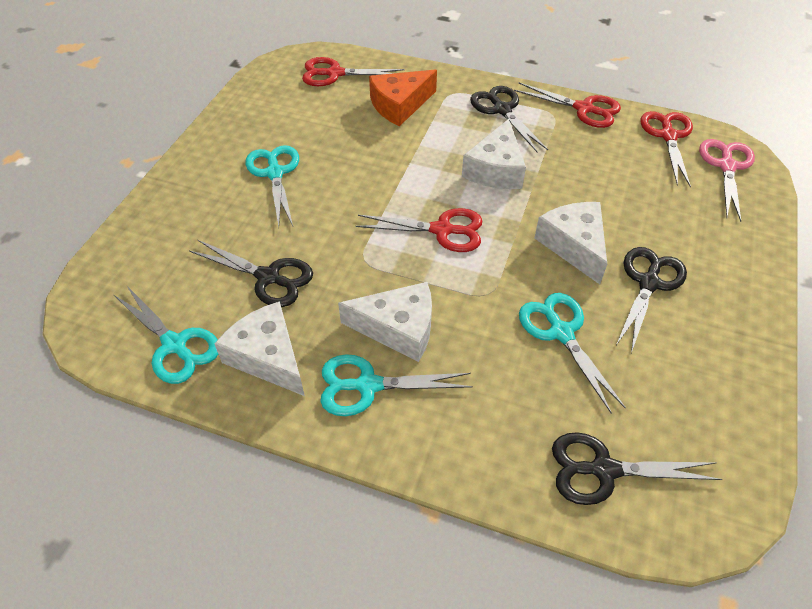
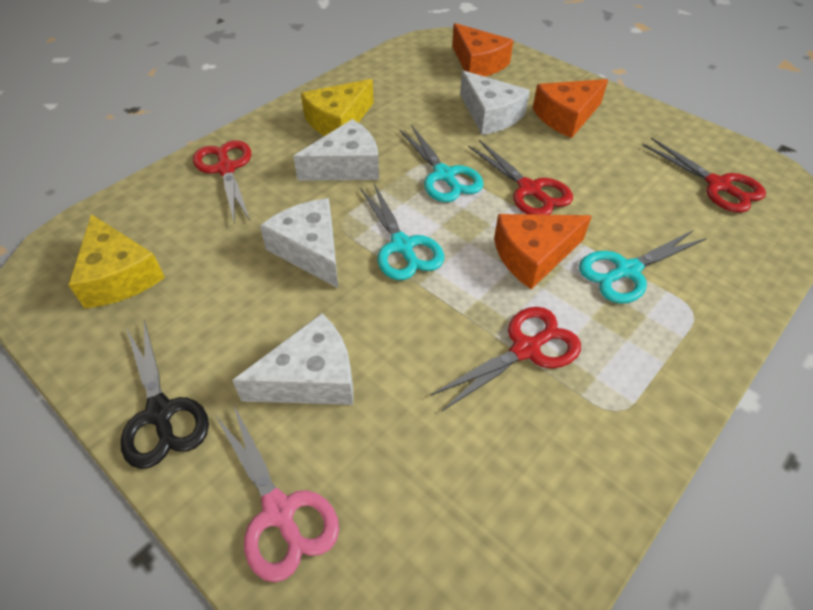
black scissors: 4 -> 1
orange cheese: 1 -> 3
turquoise scissors: 4 -> 3
yellow cheese: 0 -> 2

